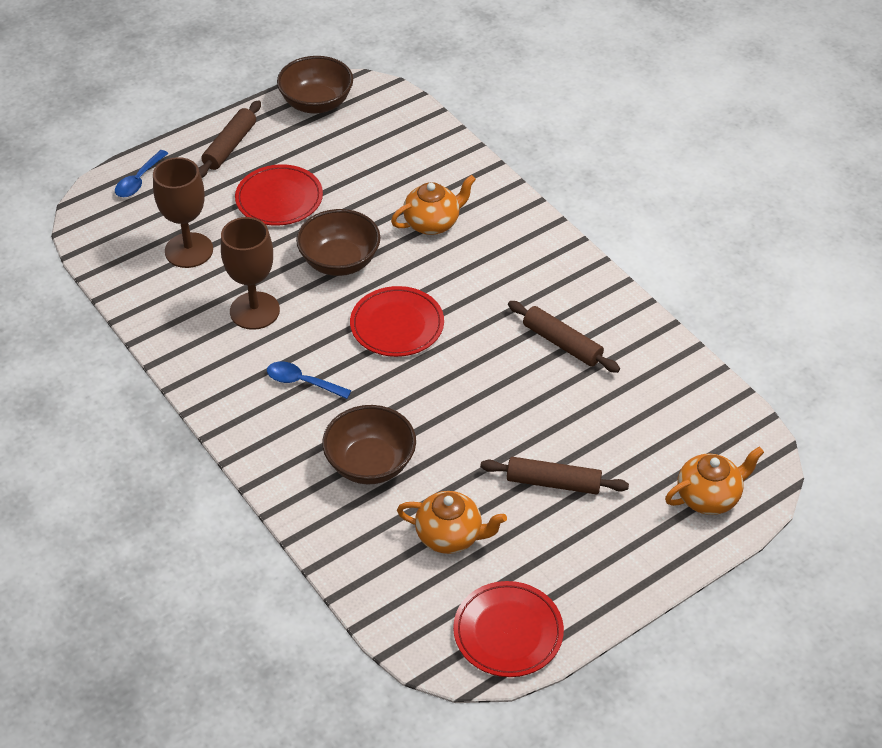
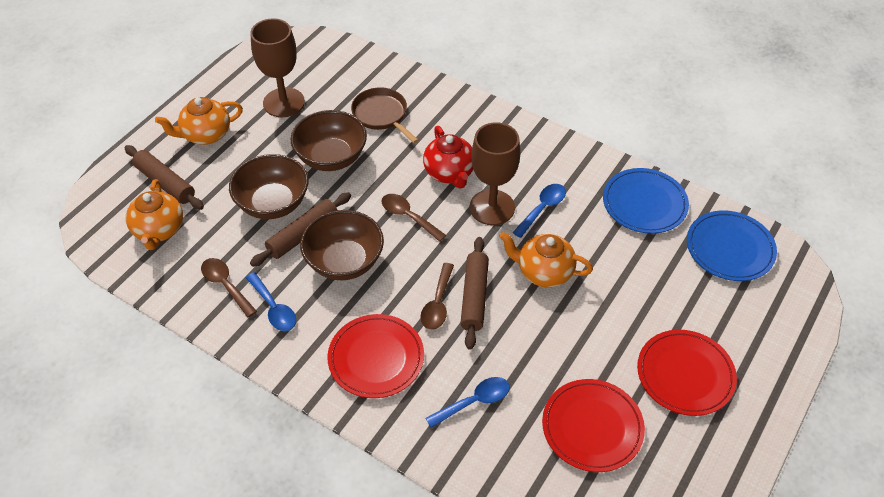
blue plate: 0 -> 2
blue spoon: 2 -> 3
brown pan: 0 -> 1
brown spoon: 0 -> 3
red teapot: 0 -> 1

